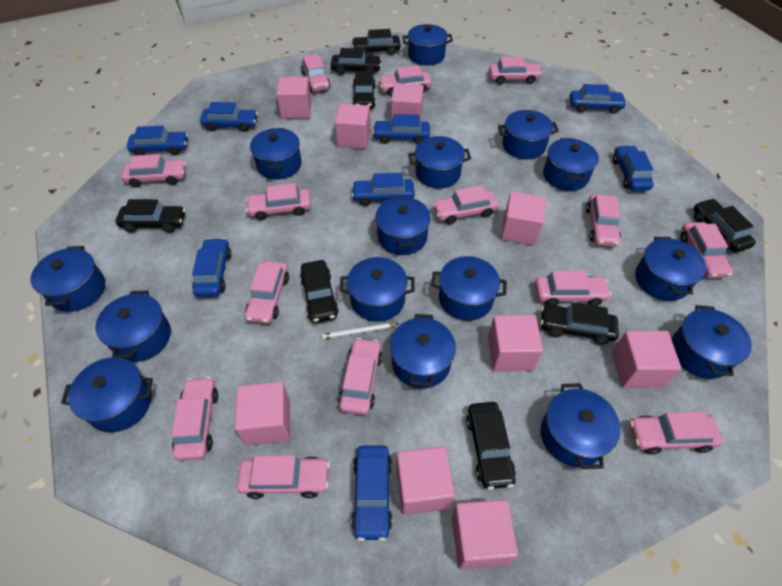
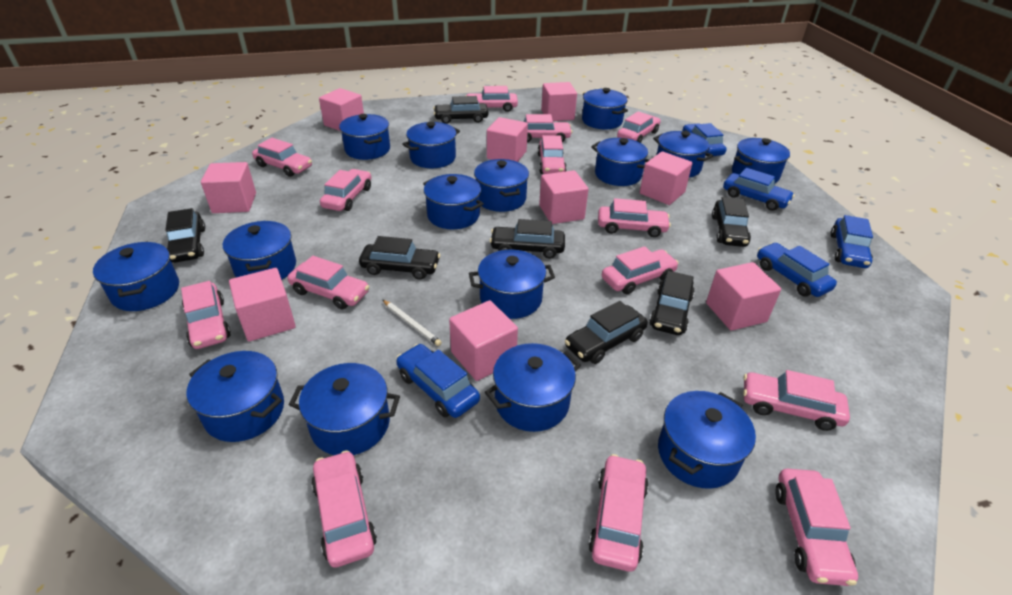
black car: 8 -> 7
blue car: 8 -> 5

